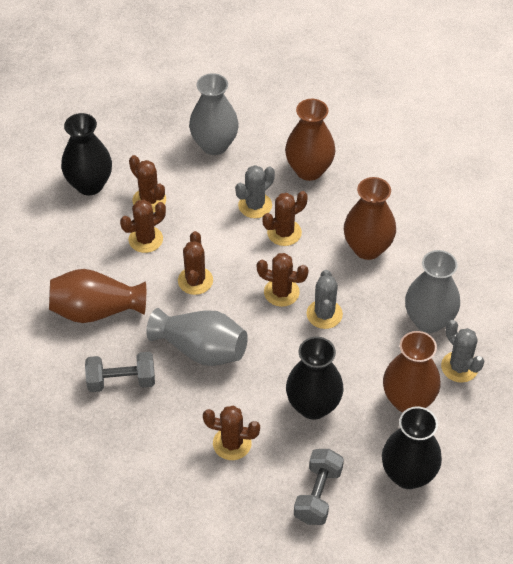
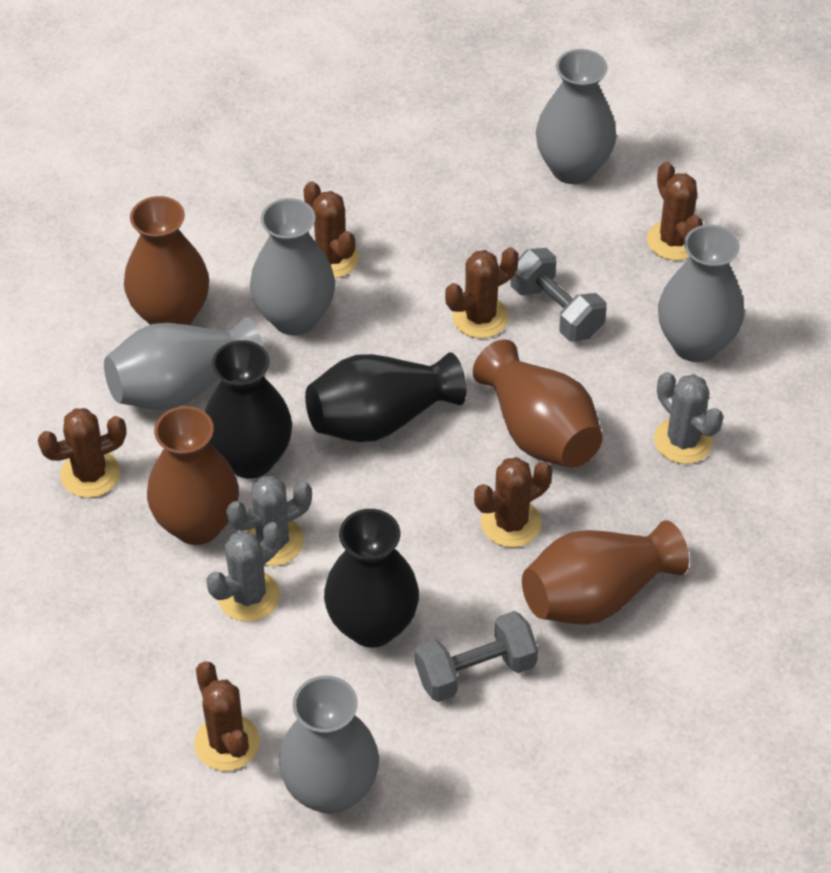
grey vase: 3 -> 5

